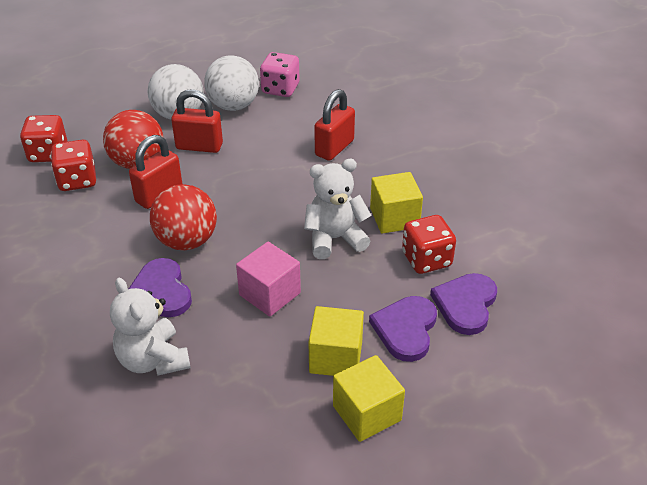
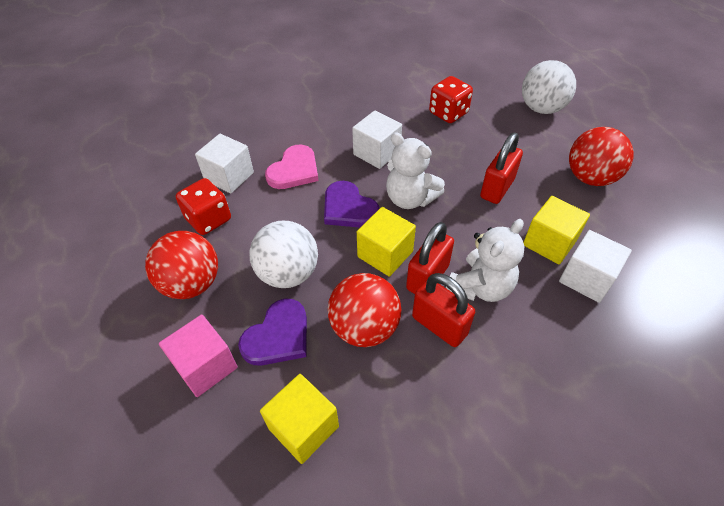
pink dice: 1 -> 0
pink heart: 0 -> 1
purple heart: 3 -> 2
red ball: 2 -> 3
red dice: 3 -> 2
white cube: 0 -> 3

